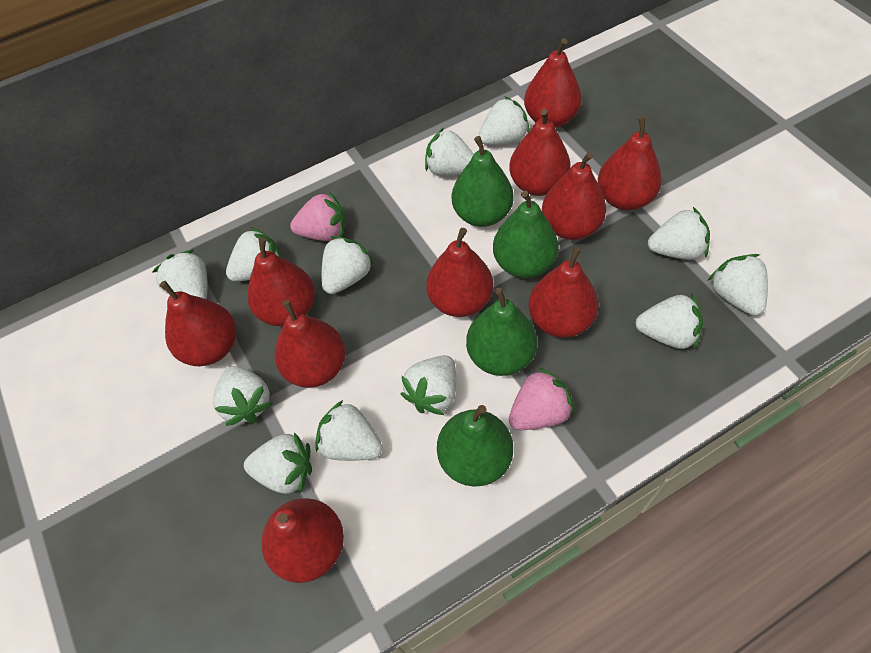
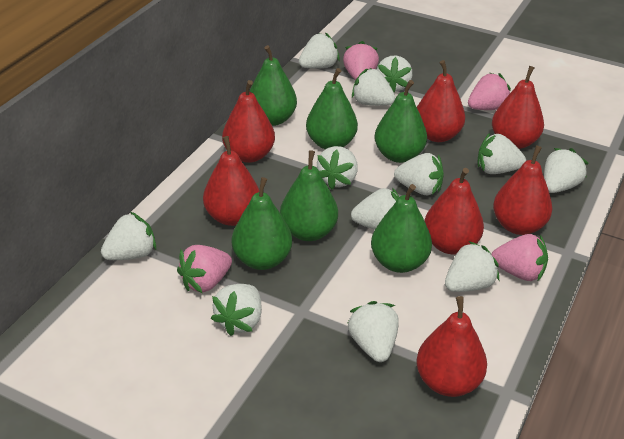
green pear: 4 -> 6
pink strawberry: 2 -> 4
red pear: 10 -> 7

